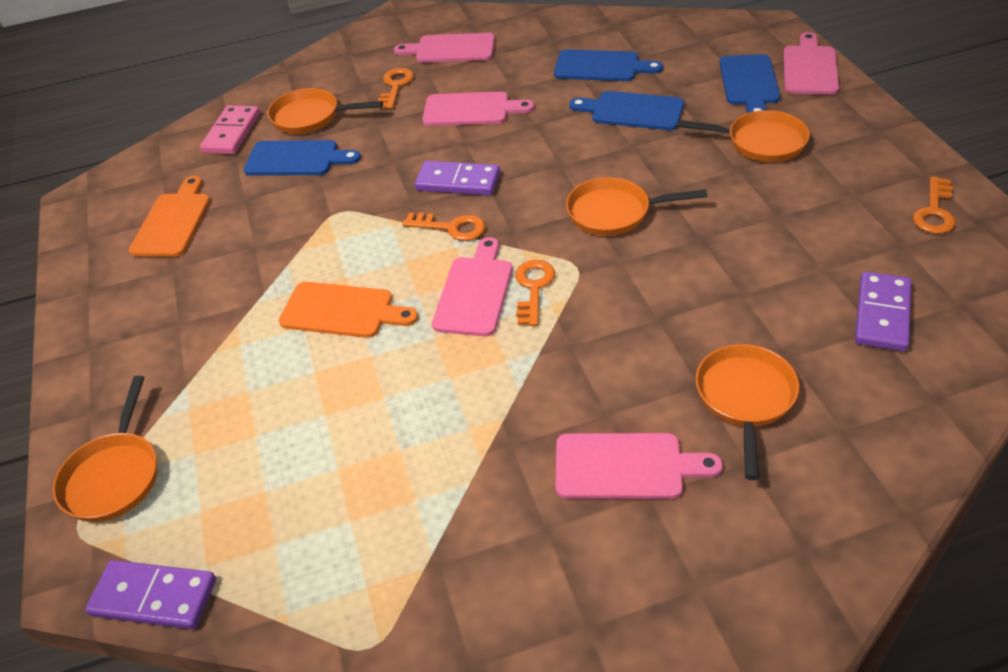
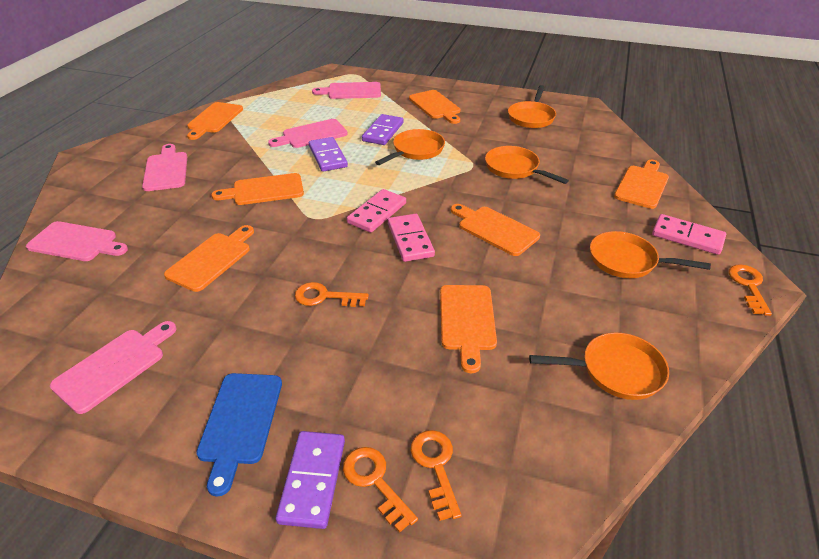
blue cutting board: 4 -> 1
orange cutting board: 2 -> 7
pink domino: 1 -> 3

